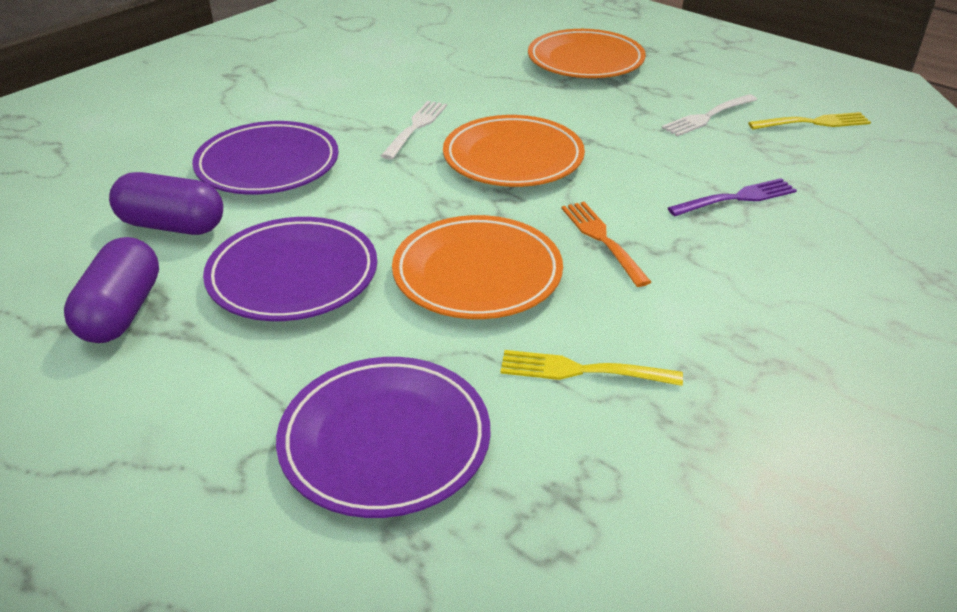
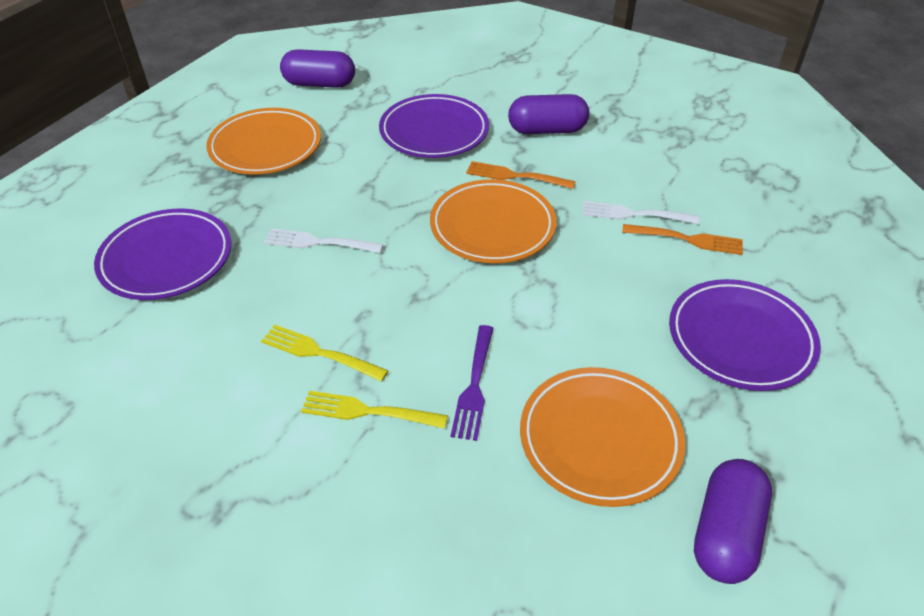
orange fork: 1 -> 2
purple capsule: 2 -> 3

